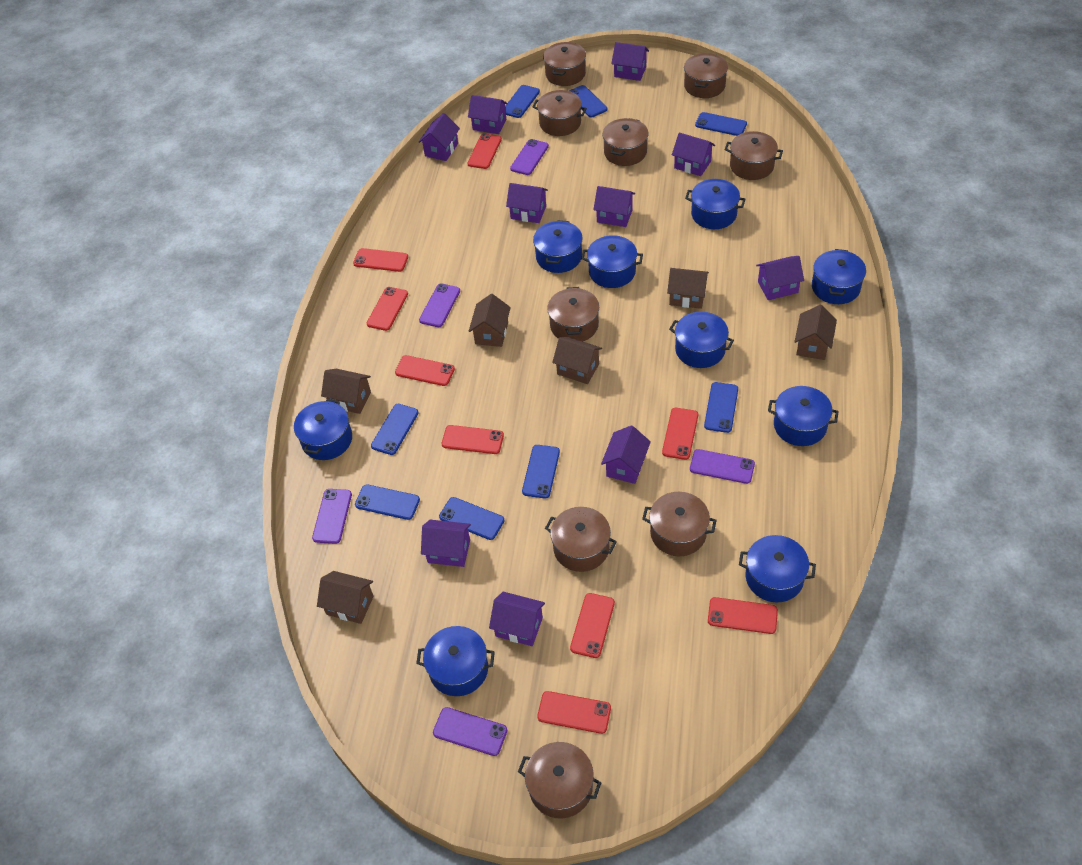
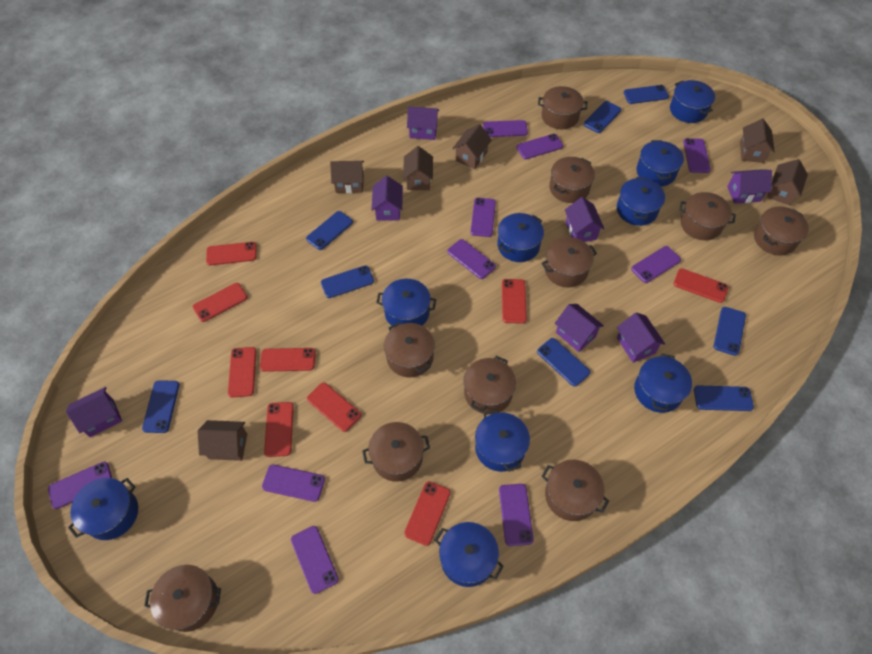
brown pot: 9 -> 10
purple house: 10 -> 7
purple phone: 5 -> 10

